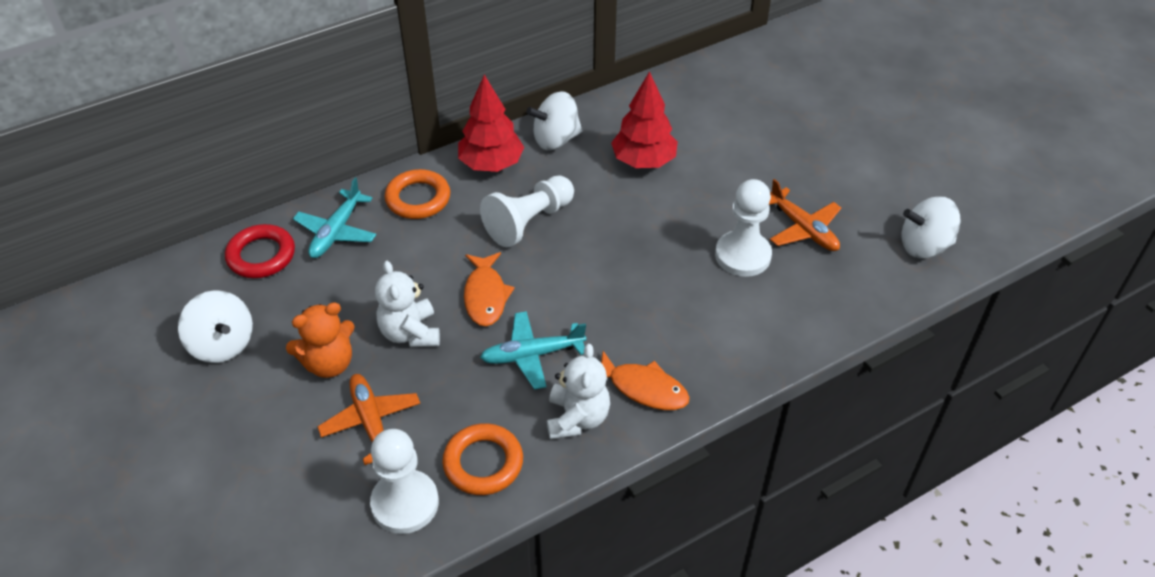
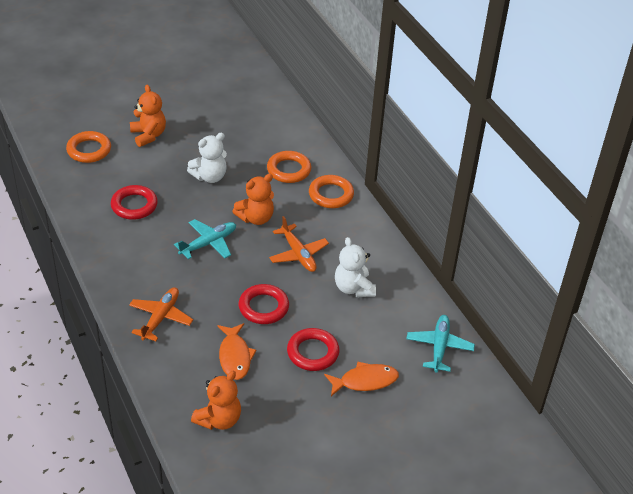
orange ring: 2 -> 3
orange teddy bear: 1 -> 3
red ring: 1 -> 3
red tree: 2 -> 0
white pawn: 3 -> 0
white spinning top: 3 -> 0

